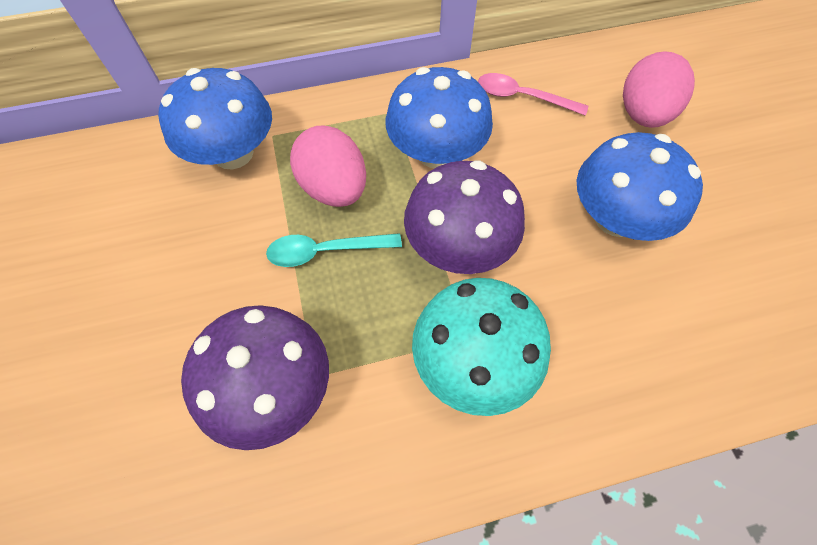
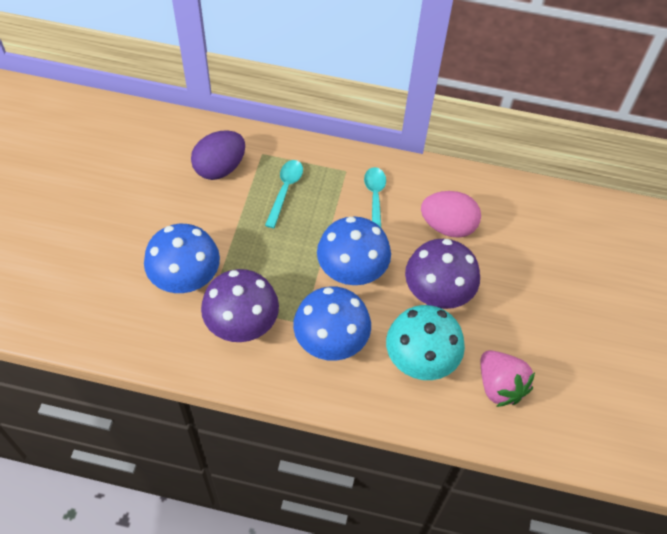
pink egg: 2 -> 1
pink spoon: 1 -> 0
pink strawberry: 0 -> 1
purple egg: 0 -> 1
turquoise spoon: 1 -> 2

